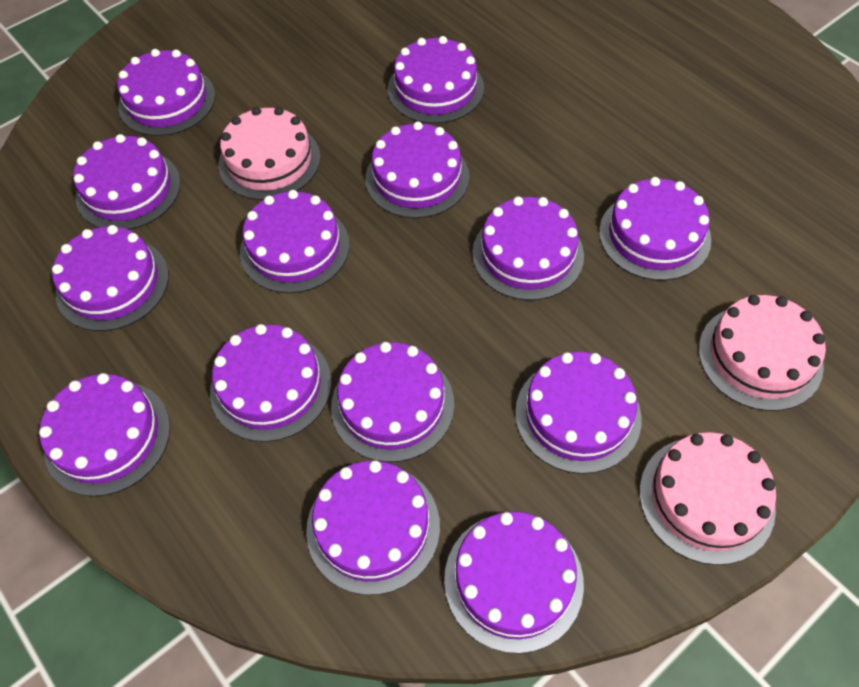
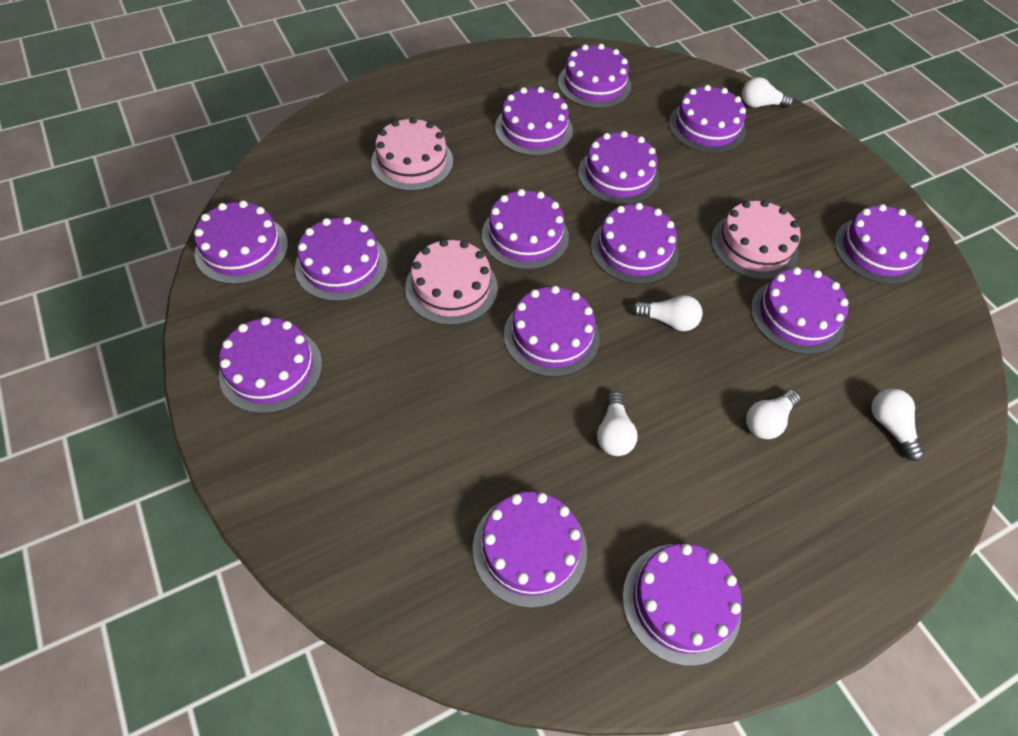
white light bulb: 0 -> 5

